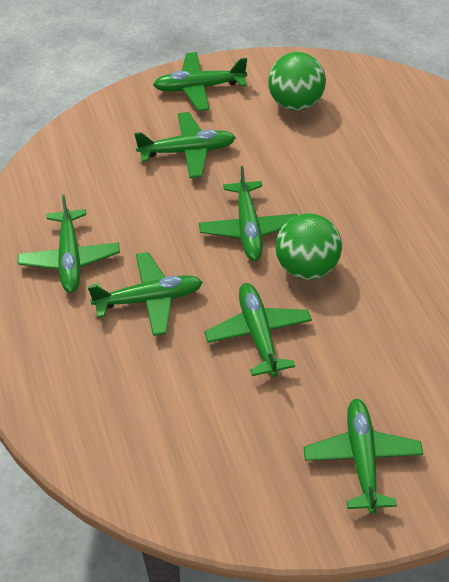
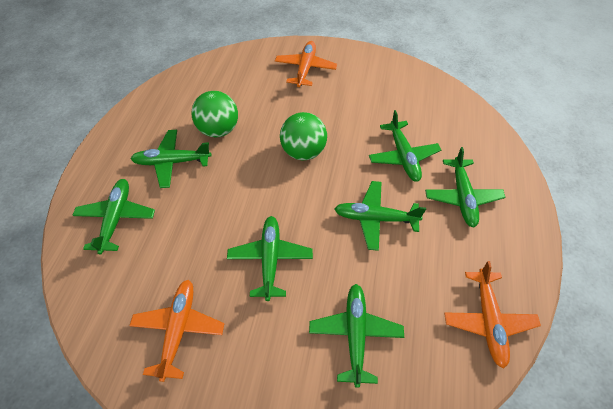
orange plane: 0 -> 3

